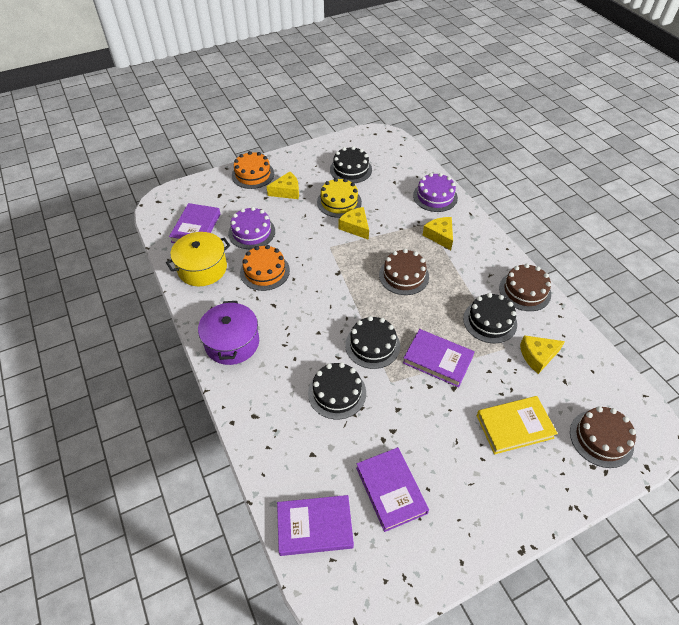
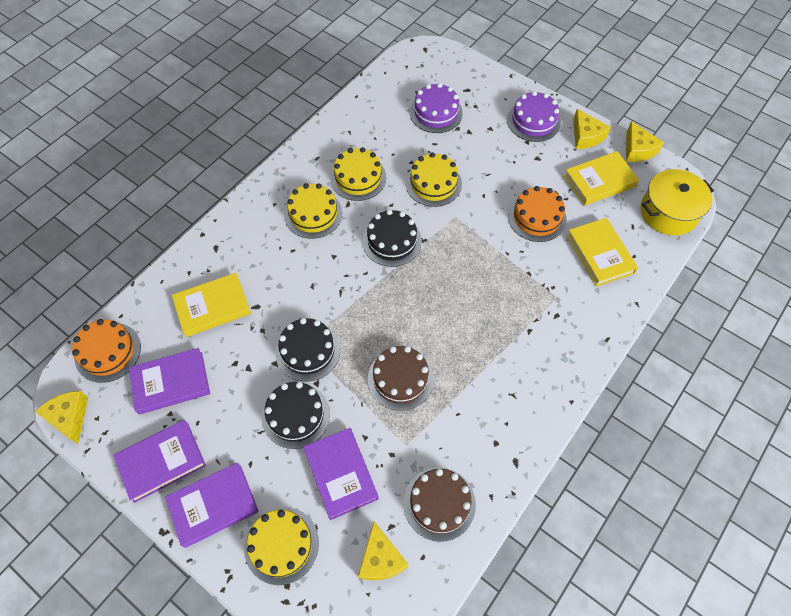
black cake: 4 -> 3
brown cake: 3 -> 2
purple pot: 1 -> 0
yellow book: 1 -> 3
yellow cake: 1 -> 4

